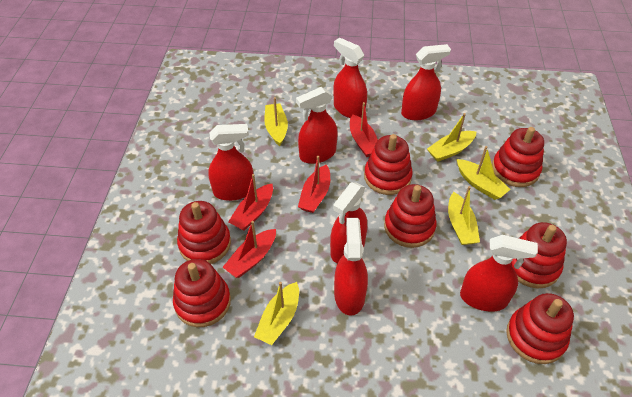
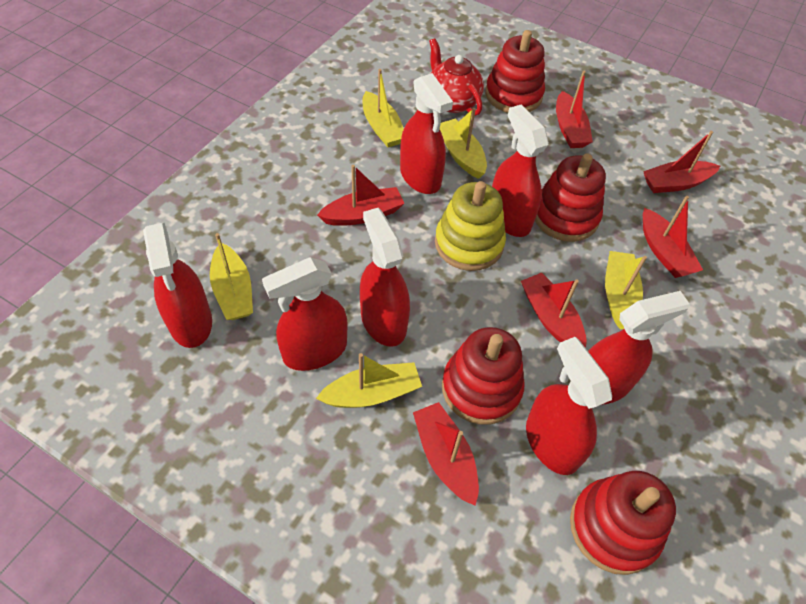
red boat: 4 -> 6
red stacking toy: 7 -> 4
red teapot: 0 -> 1
yellow stacking toy: 0 -> 1

